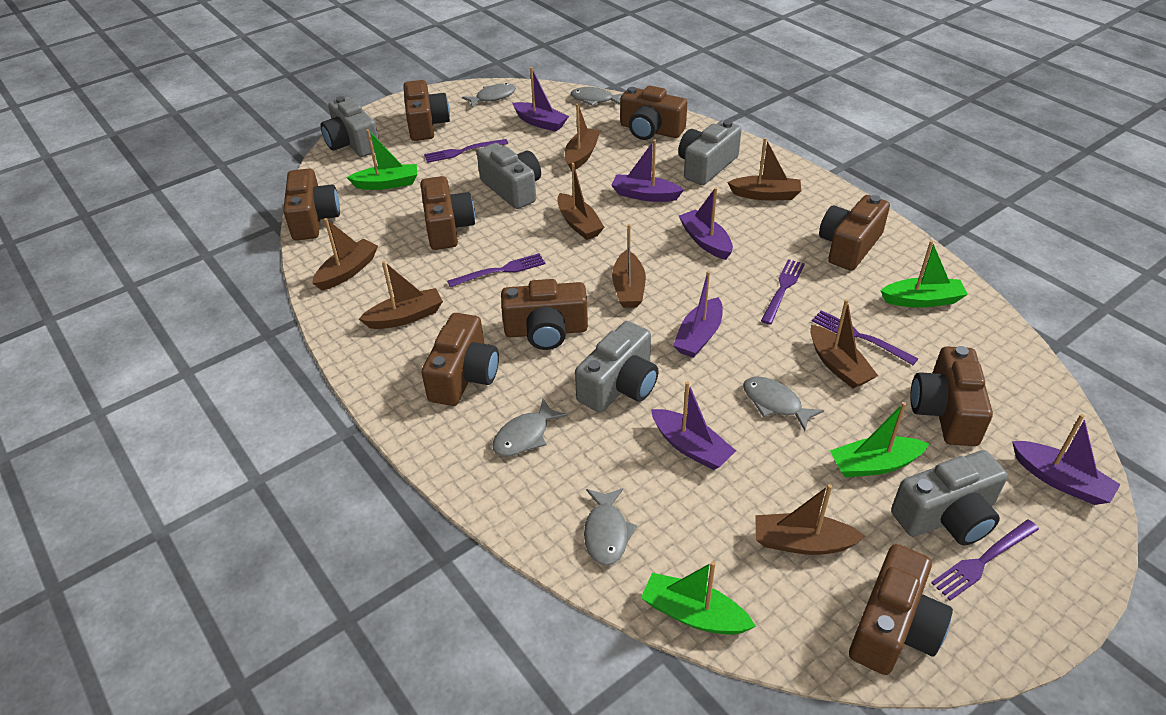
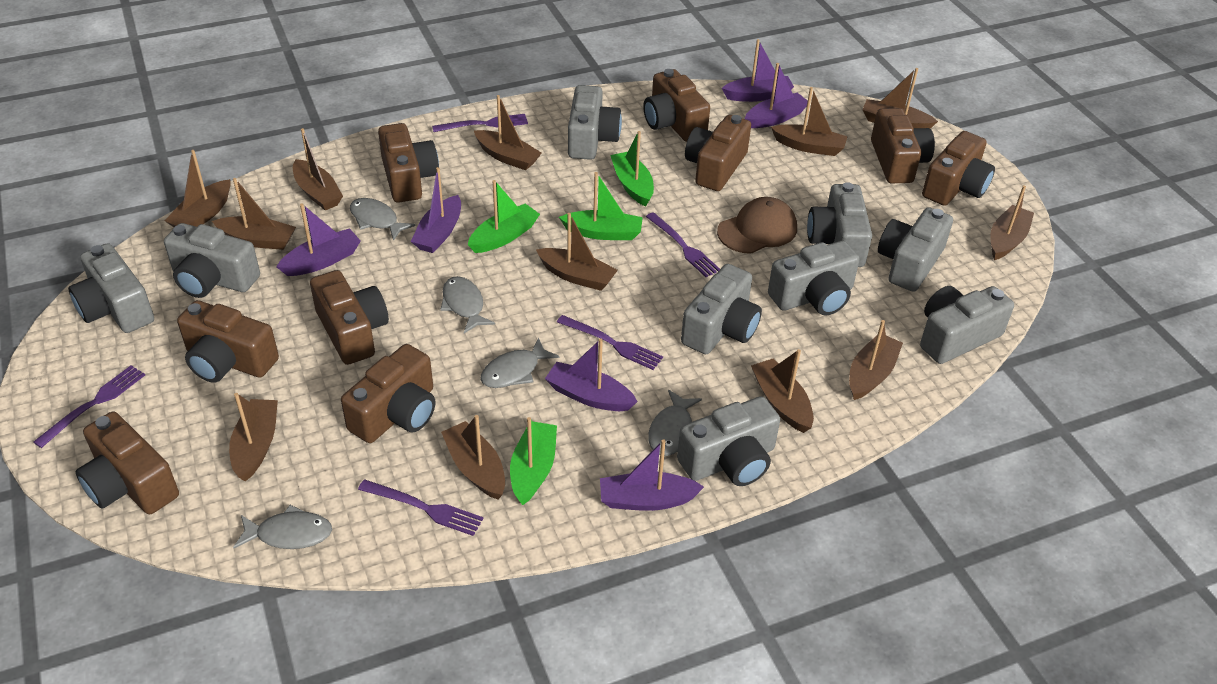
brown boat: 8 -> 12
brown cap: 0 -> 1
grey camera: 5 -> 9

